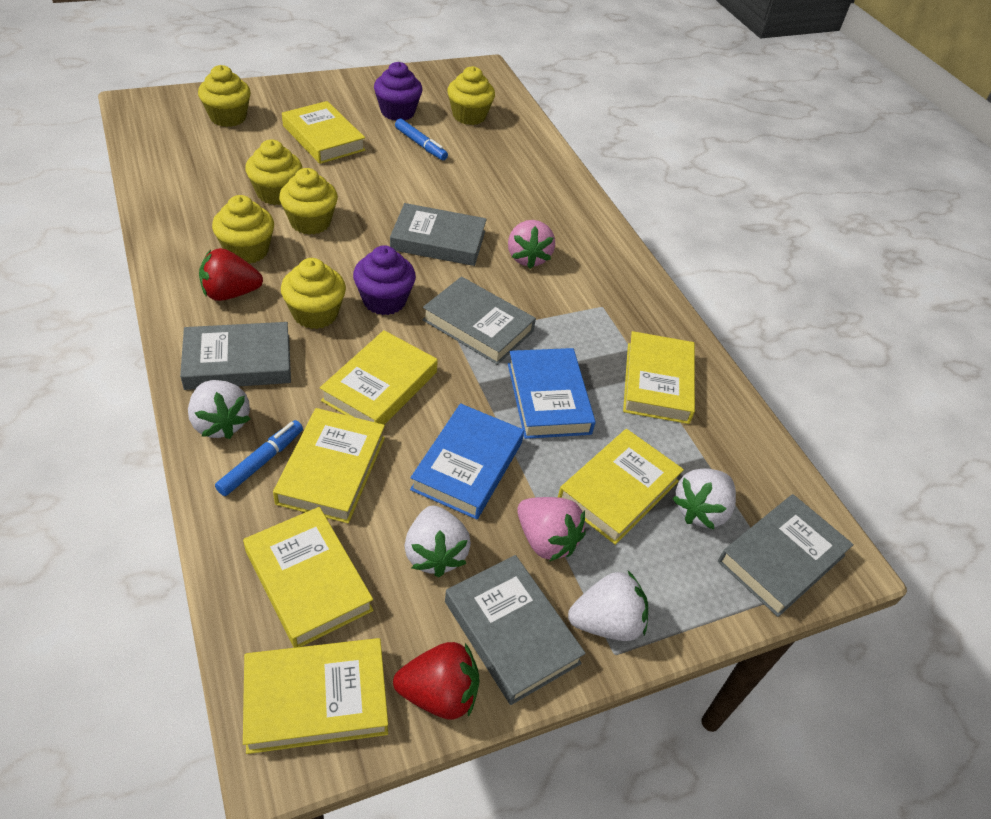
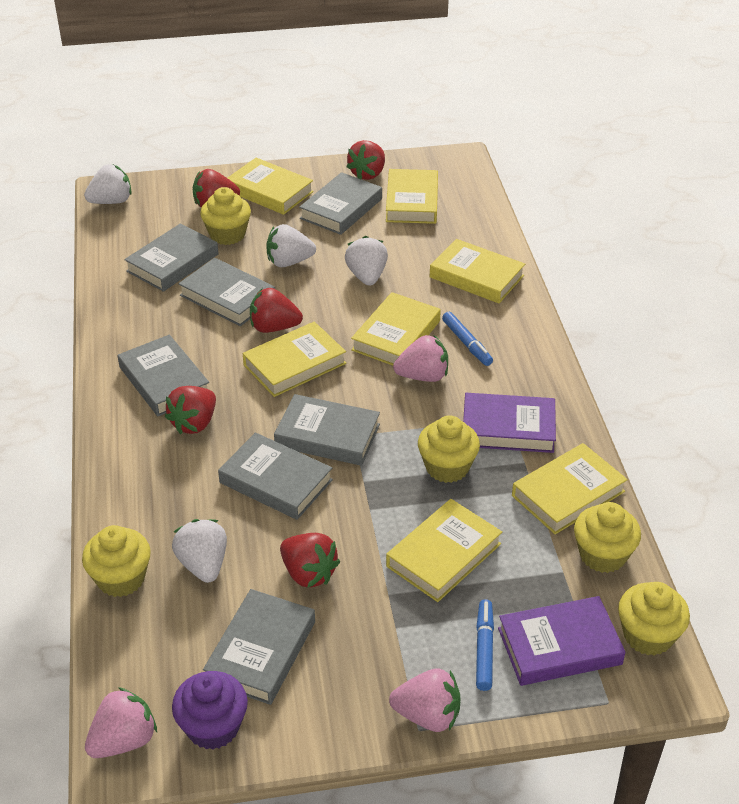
blue book: 2 -> 0
grey book: 5 -> 7
pink strawberry: 2 -> 3
purple book: 0 -> 2
purple cupcake: 2 -> 1
red strawberry: 2 -> 5
yellow cupcake: 6 -> 5

